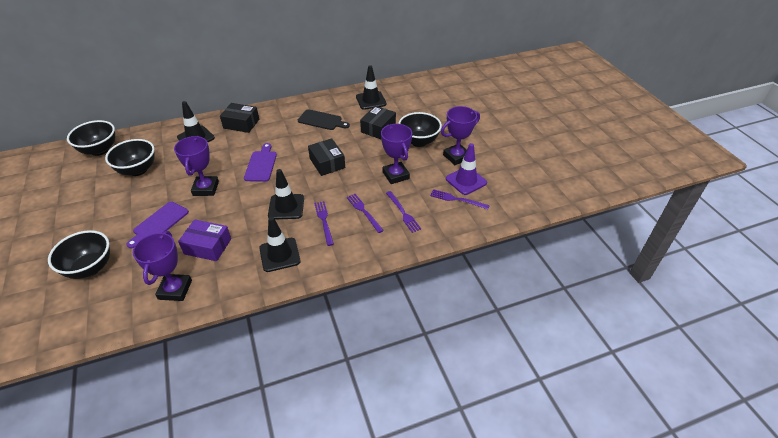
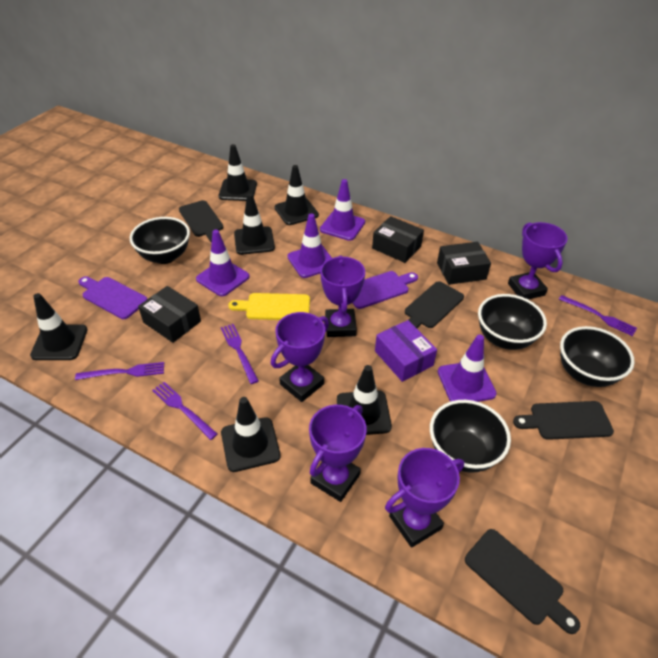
black cutting board: 1 -> 4
black traffic cone: 4 -> 6
purple traffic cone: 1 -> 4
purple trophy: 4 -> 5
yellow cutting board: 0 -> 1

